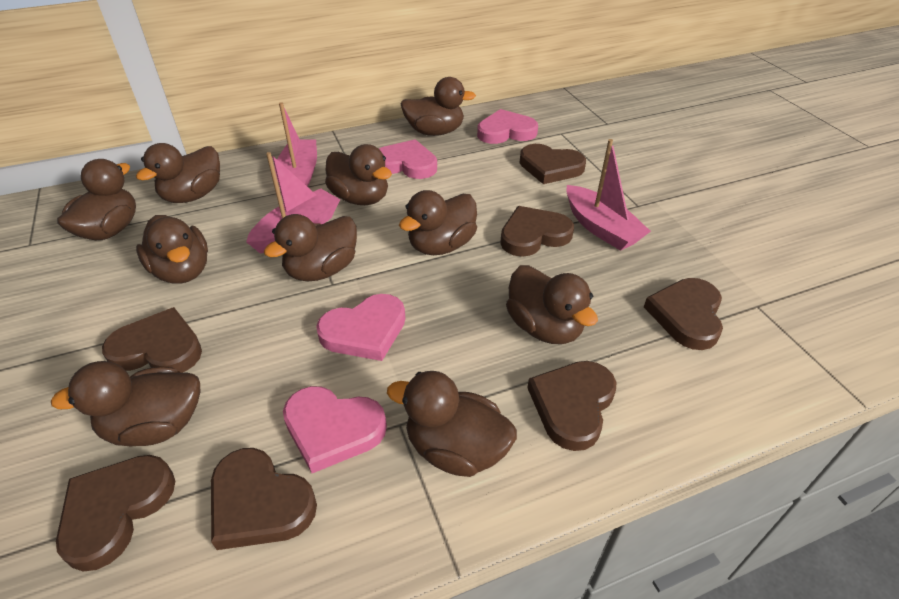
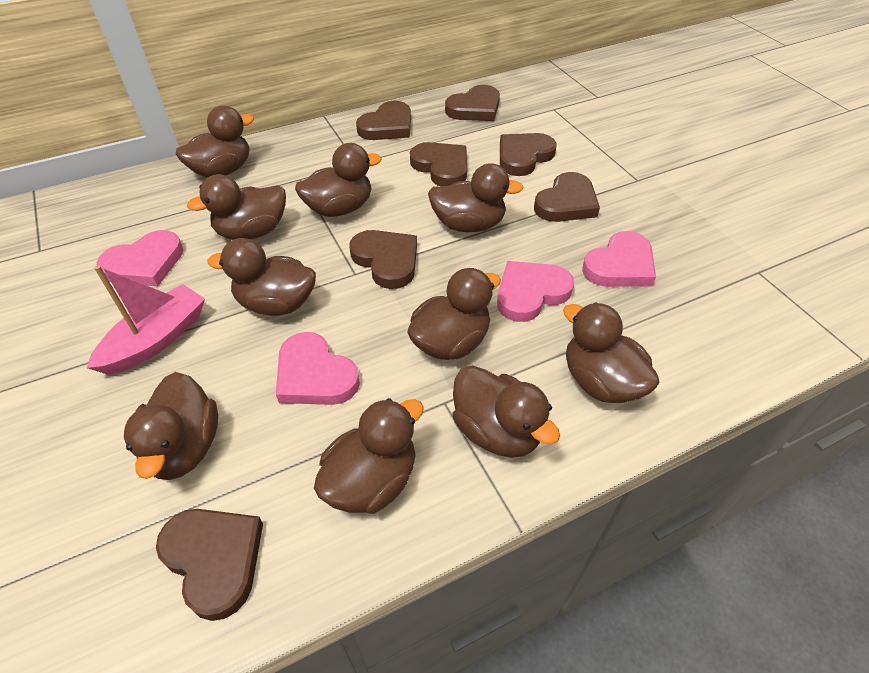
pink boat: 3 -> 1

